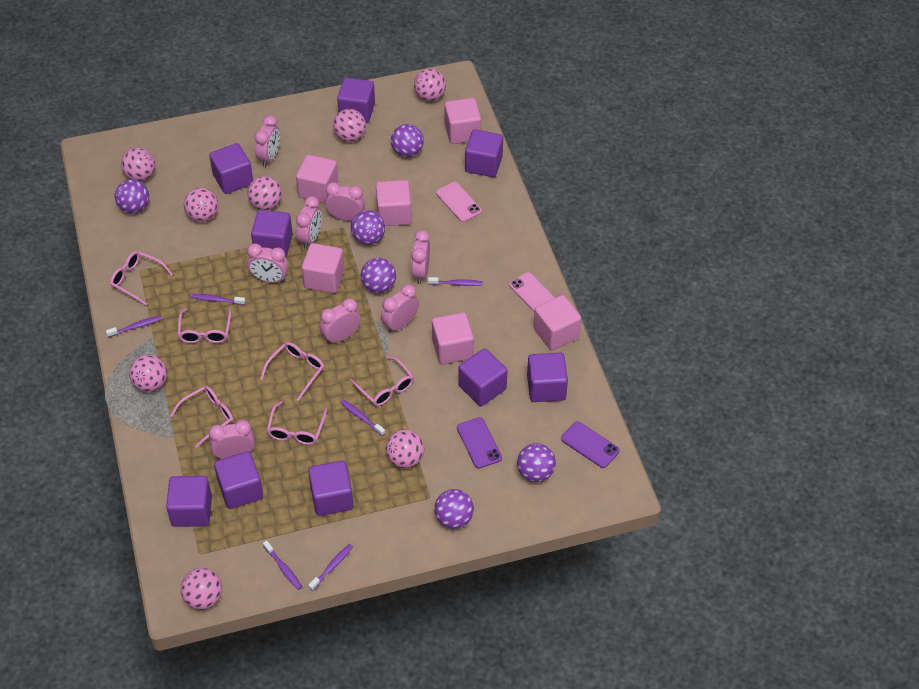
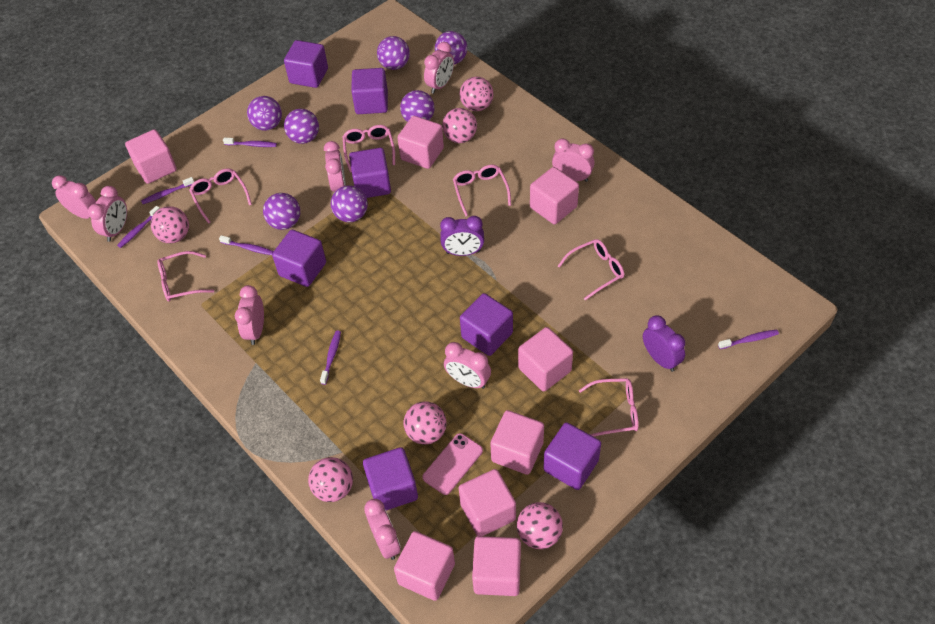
pink ball: 8 -> 6
pink cube: 6 -> 8
pink phone: 2 -> 1
purple ball: 6 -> 7
purple clock: 0 -> 2
purple cube: 9 -> 7
purple phone: 2 -> 0

